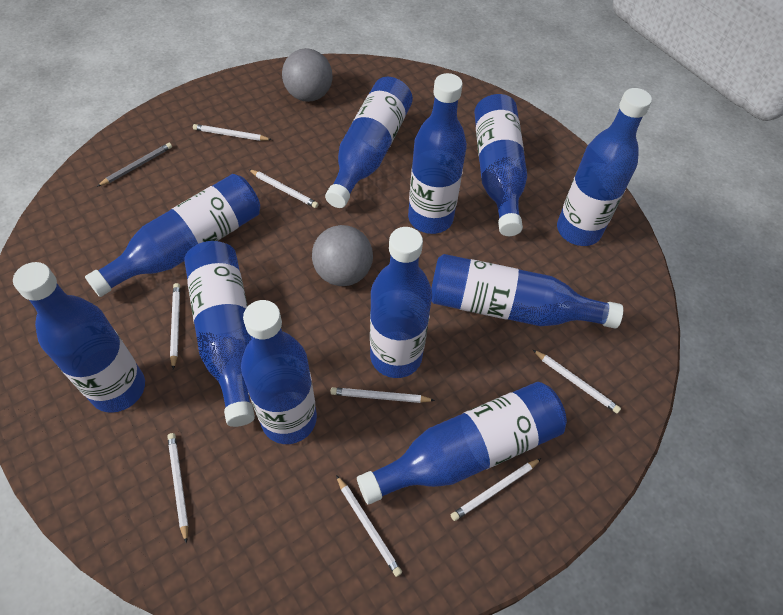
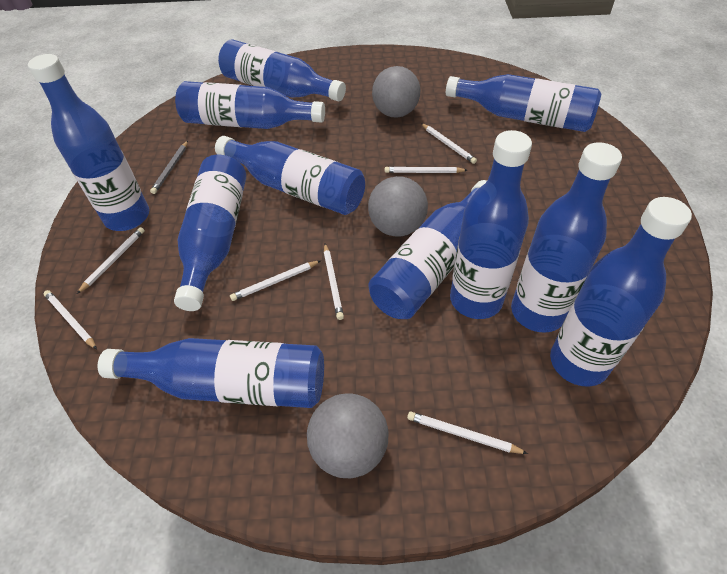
grey ball: 2 -> 3
white pencil: 8 -> 7

